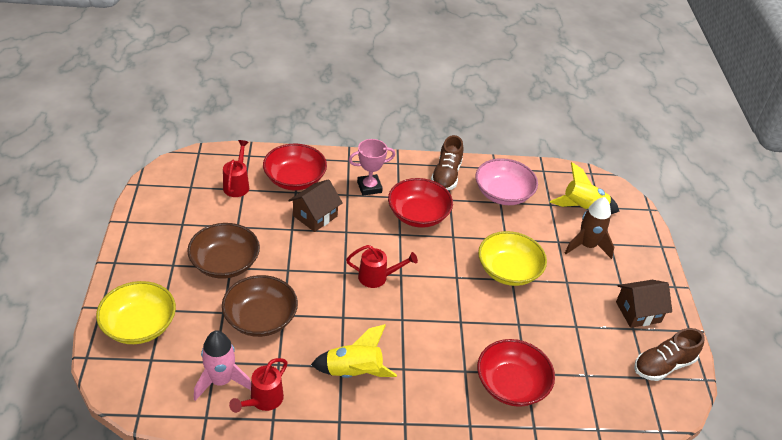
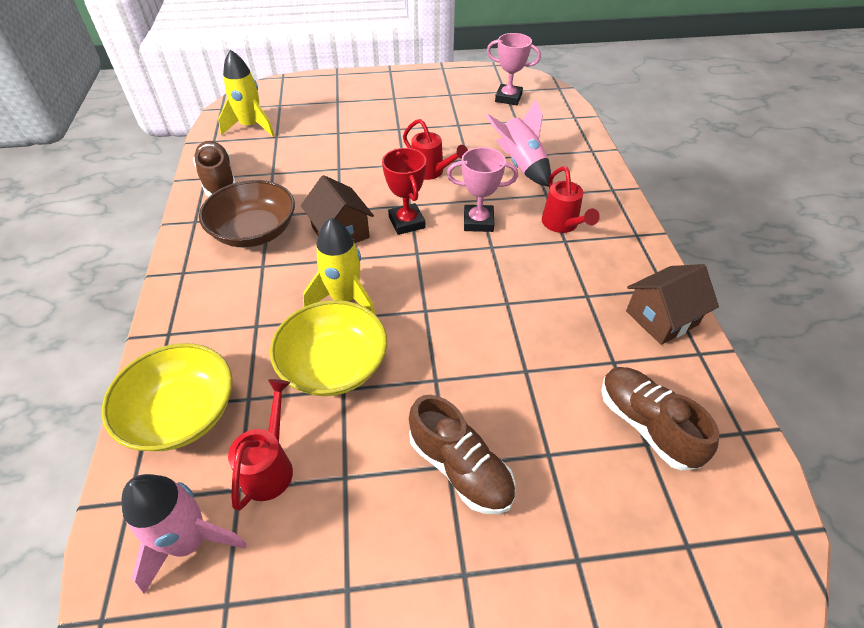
brown bowl: 2 -> 1
brown rocket: 1 -> 0
brown shoe: 2 -> 3
pink bowl: 1 -> 0
pink rocket: 1 -> 2
pink trophy: 1 -> 2
red bowl: 3 -> 0
red trophy: 0 -> 1

